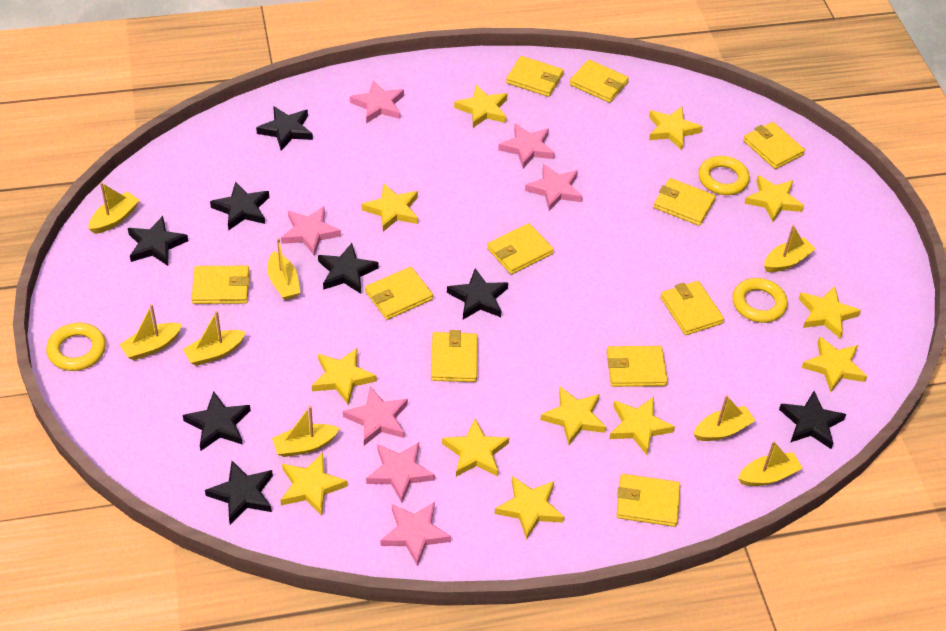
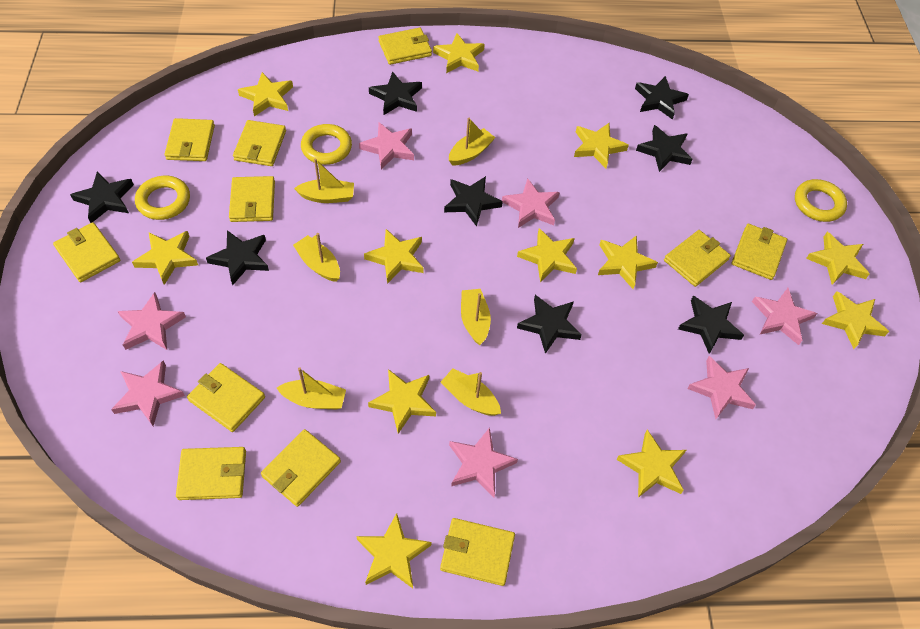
yellow boat: 8 -> 6

